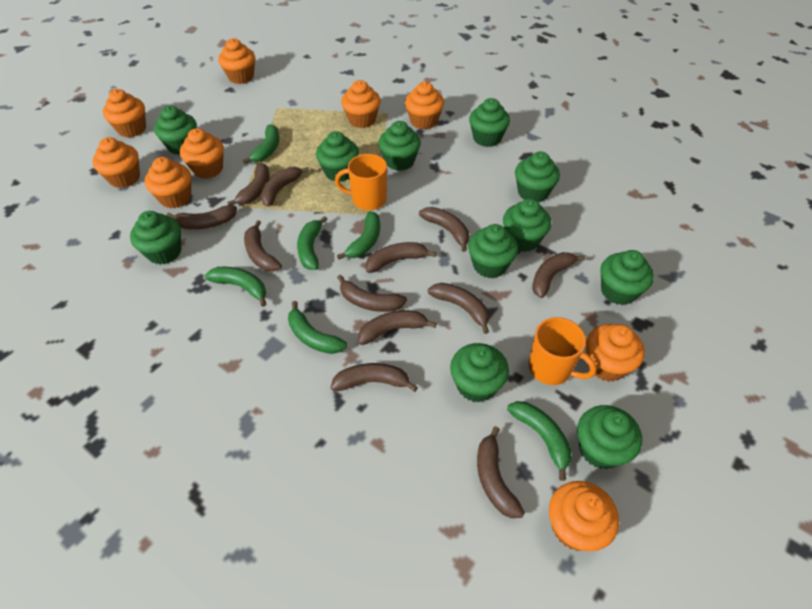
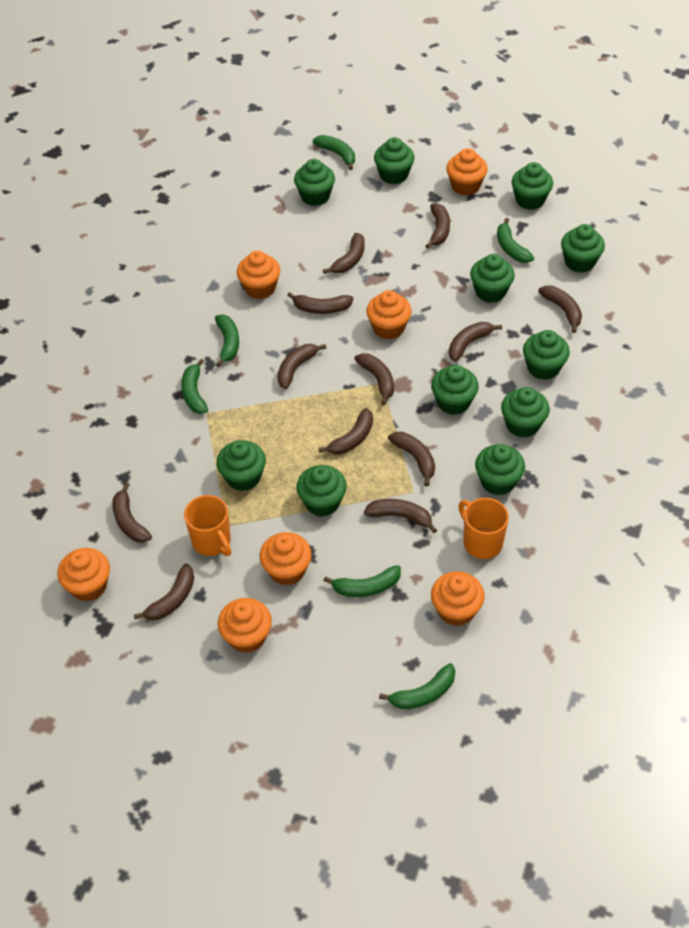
orange cupcake: 9 -> 7

